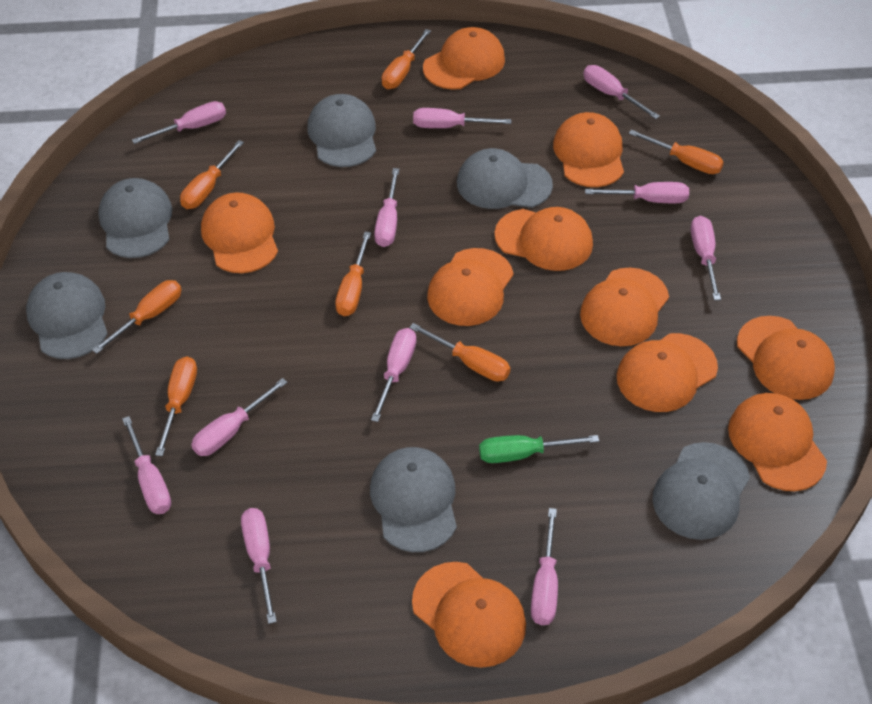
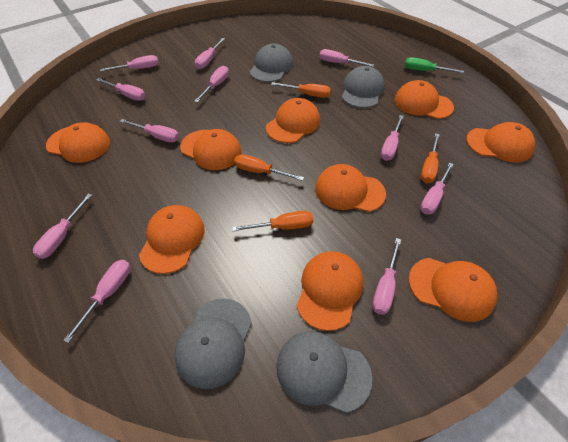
grey cap: 6 -> 4
orange cap: 10 -> 9
orange screwdriver: 7 -> 4

